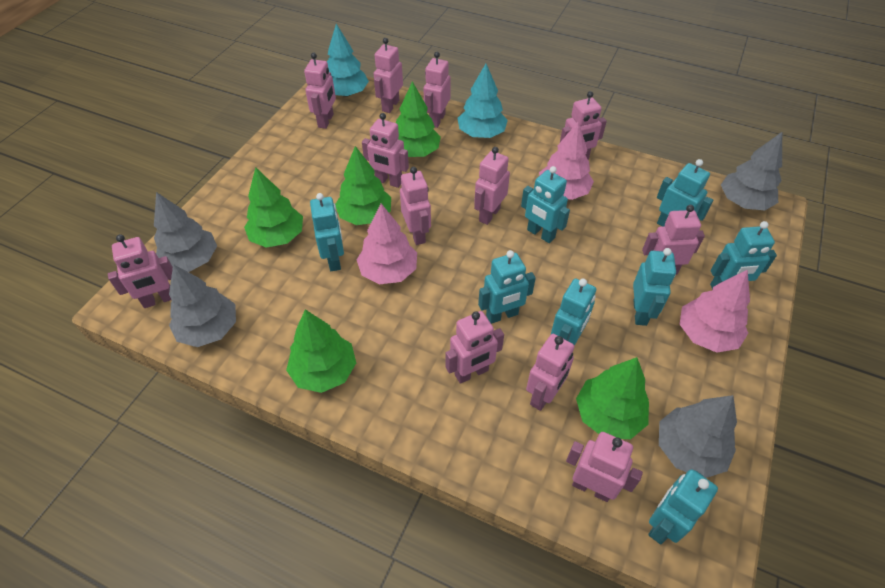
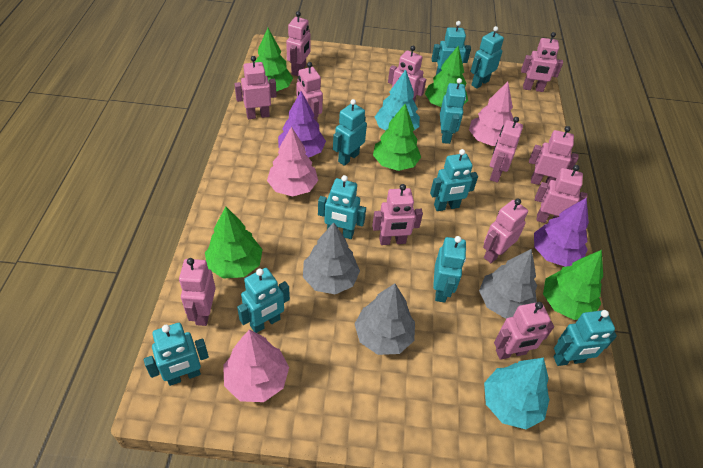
grey tree: 4 -> 3
purple tree: 0 -> 2
turquoise robot: 8 -> 10

